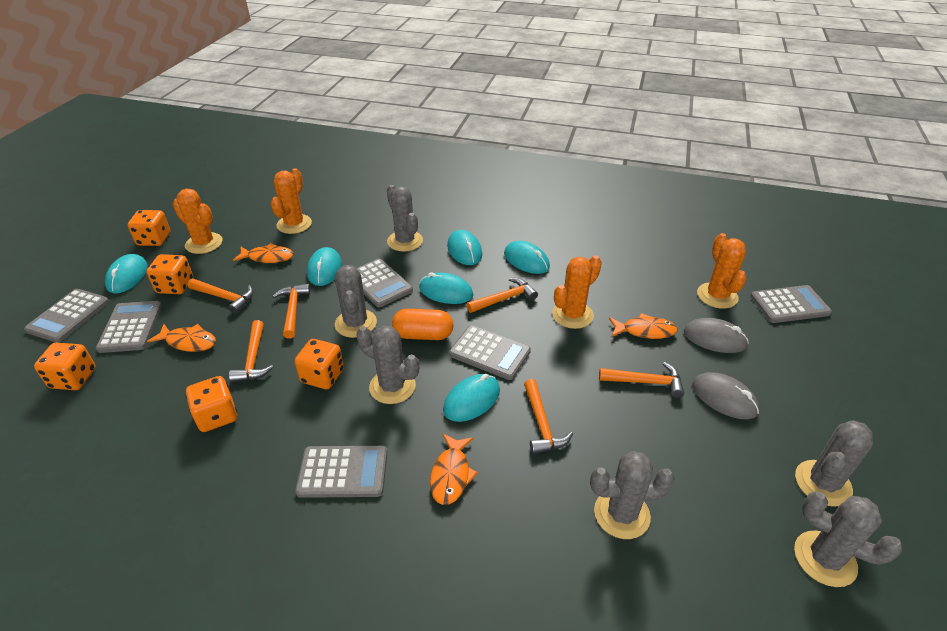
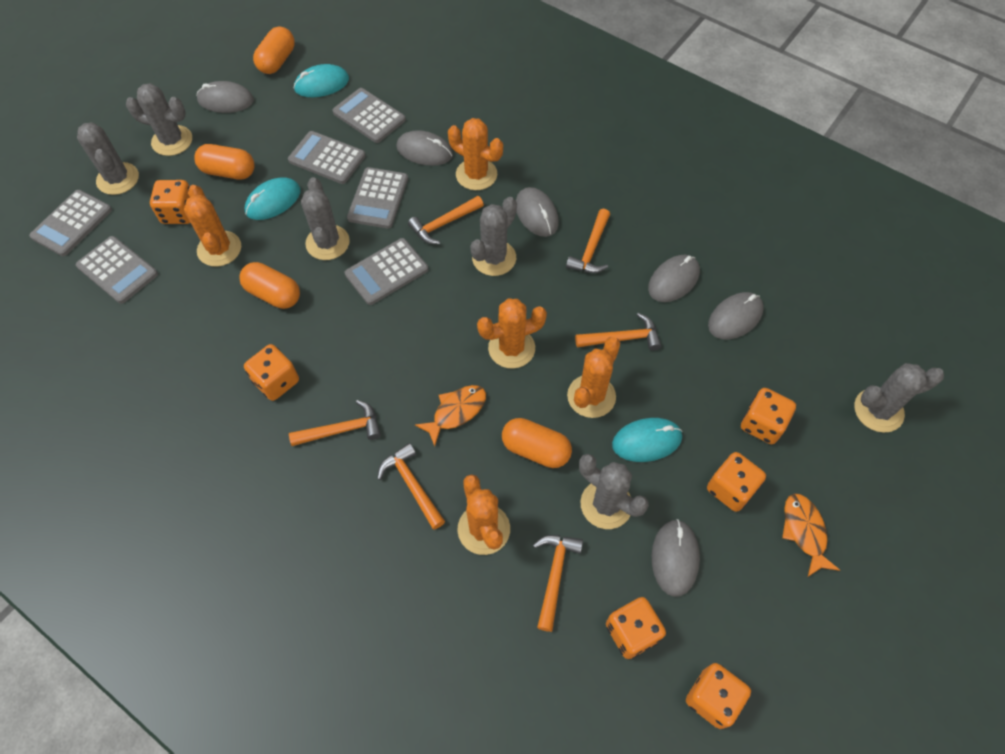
grey mouse: 2 -> 6
orange cactus: 4 -> 5
orange capsule: 1 -> 4
orange dice: 5 -> 6
orange fish: 4 -> 2
turquoise mouse: 6 -> 3

